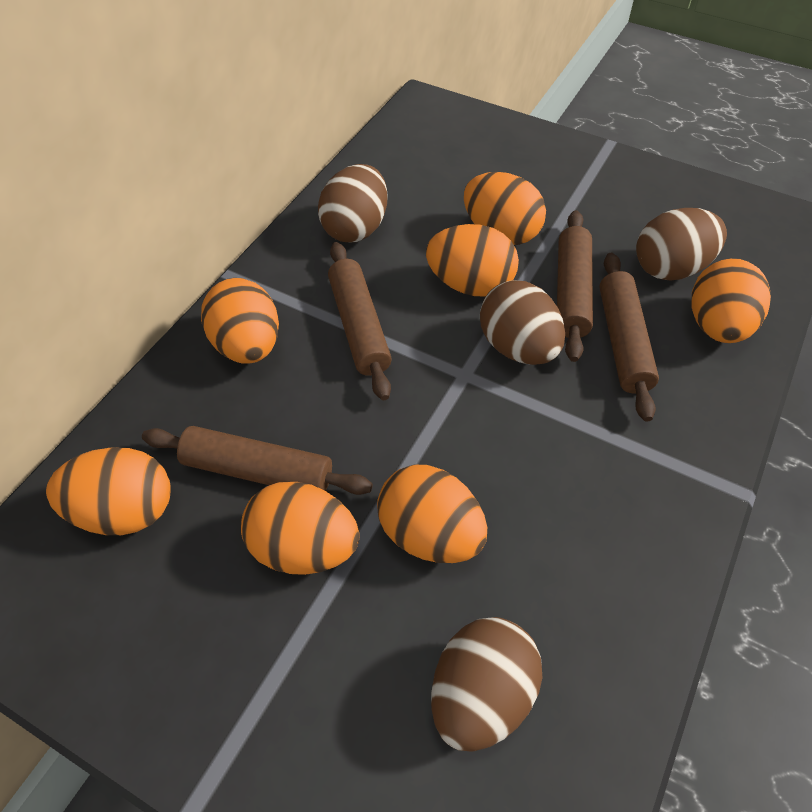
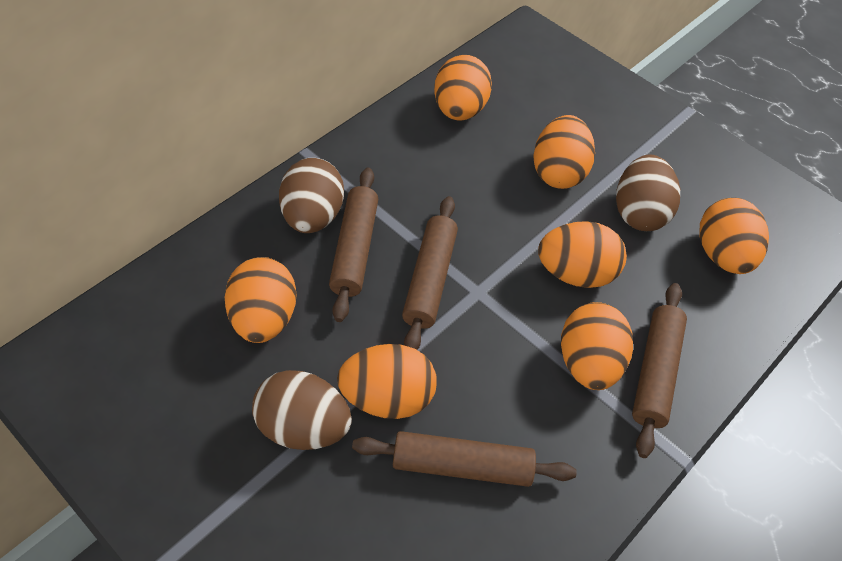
brown egg: 4 -> 3

